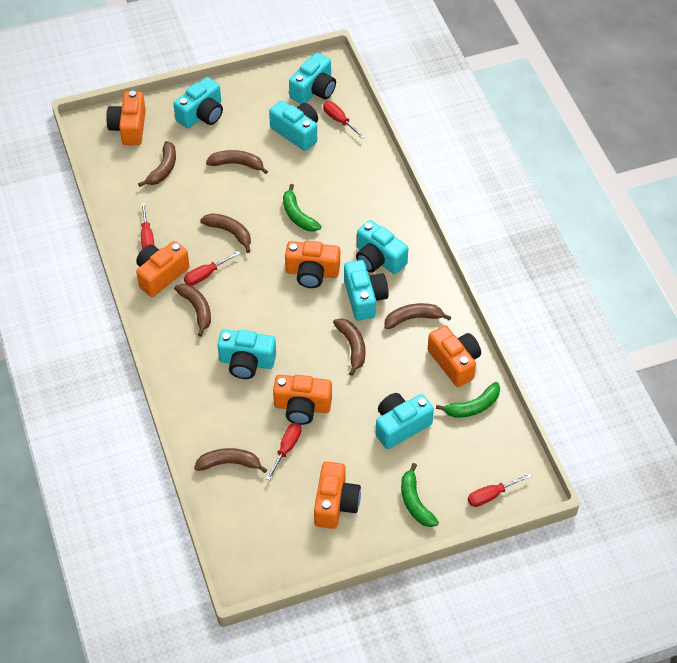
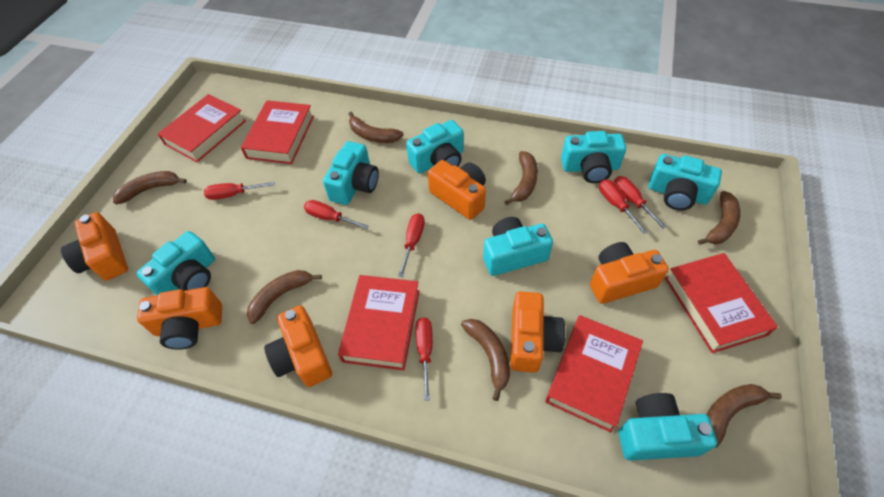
green banana: 3 -> 0
red book: 0 -> 5
red screwdriver: 5 -> 6

